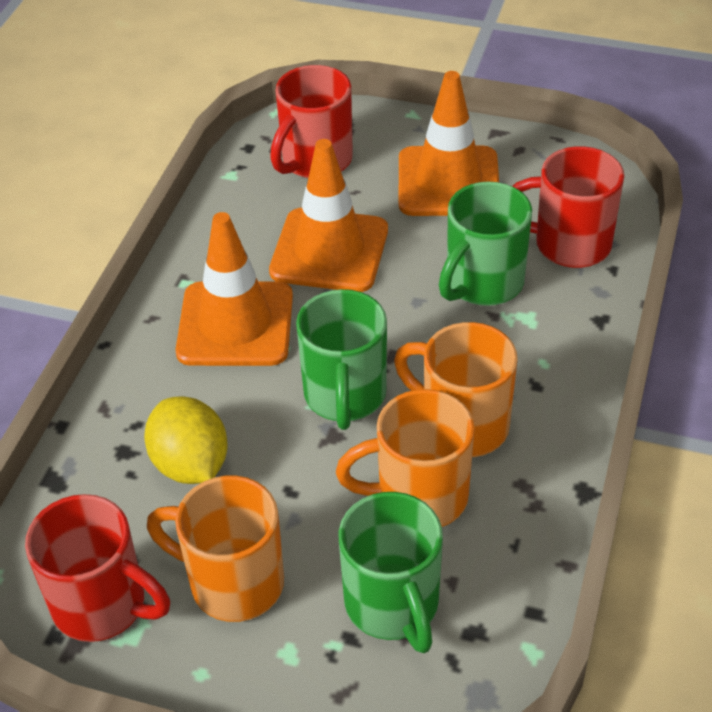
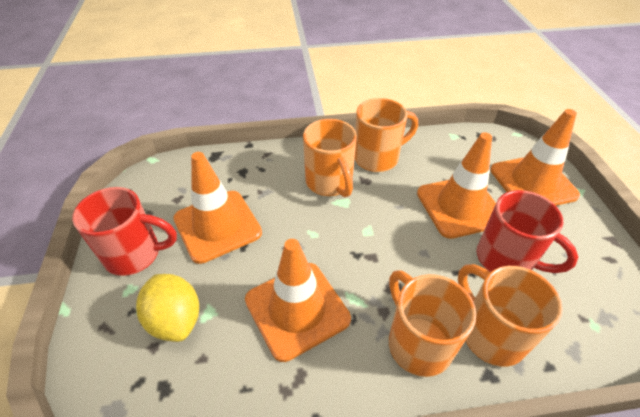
green mug: 3 -> 0
orange mug: 3 -> 4
orange traffic cone: 3 -> 4
red mug: 3 -> 2

